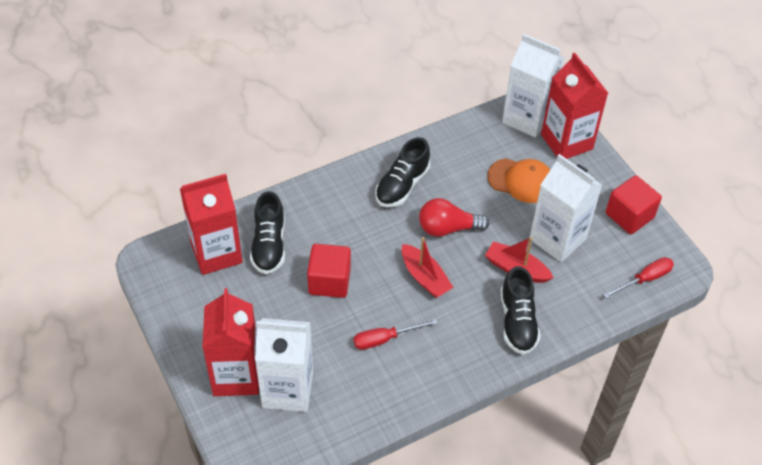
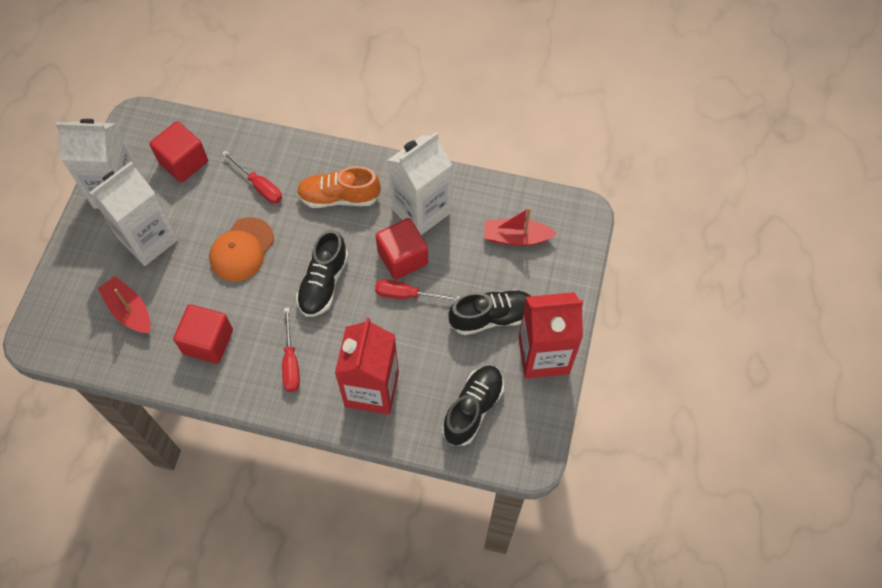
orange shoe: 0 -> 1
red carton: 3 -> 2
red cube: 2 -> 3
red light bulb: 1 -> 0
red screwdriver: 2 -> 3

